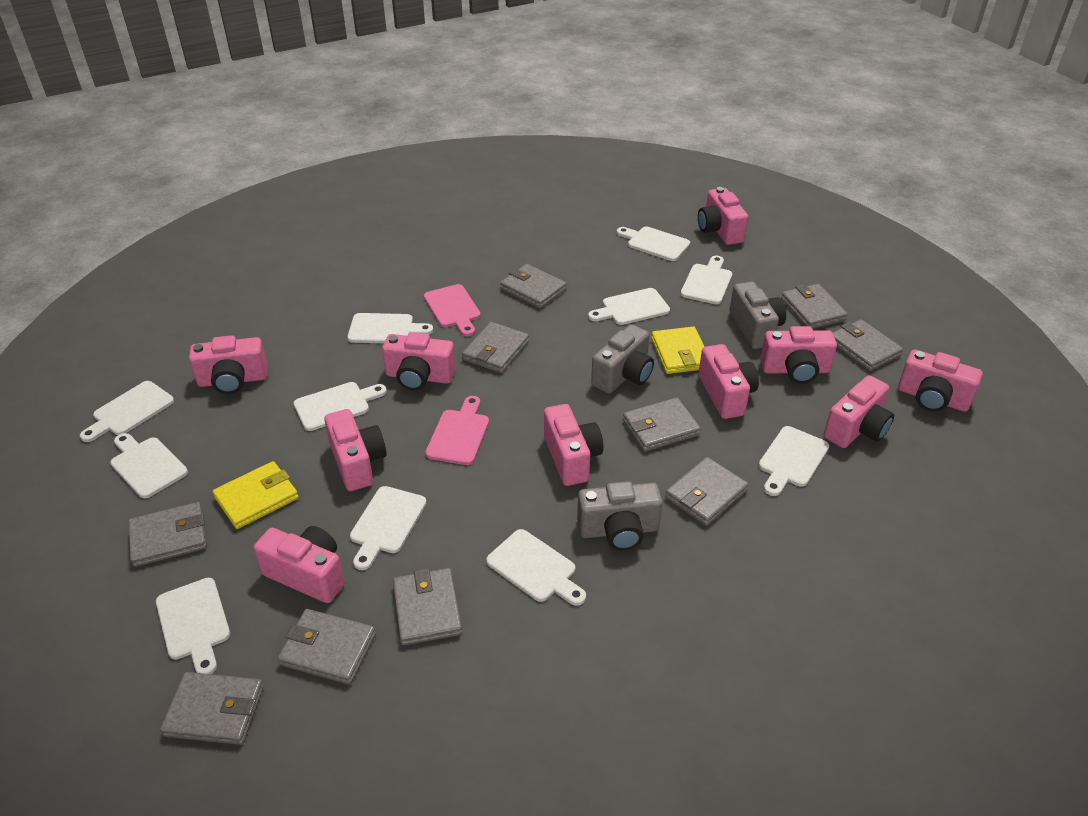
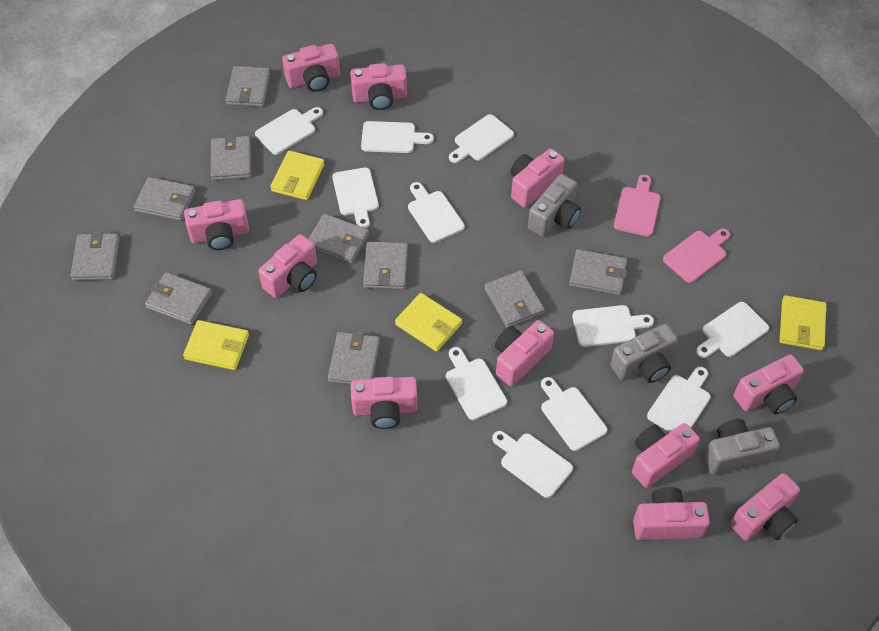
pink camera: 10 -> 11
yellow wallet: 2 -> 4

